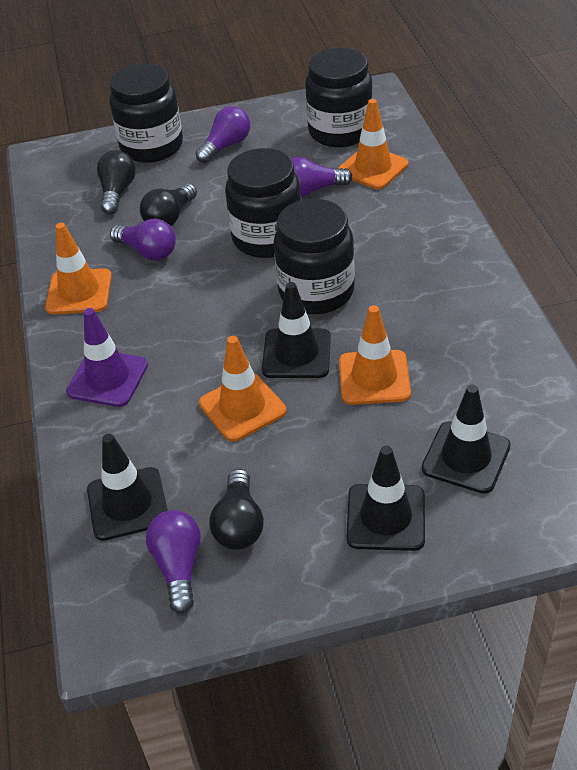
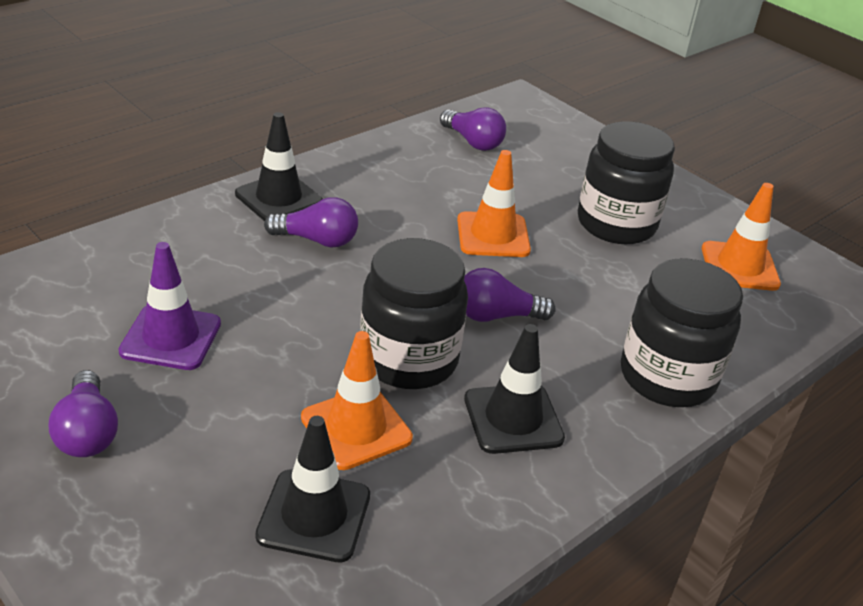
black jar: 4 -> 3
black light bulb: 3 -> 0
black traffic cone: 4 -> 3
orange traffic cone: 4 -> 3

